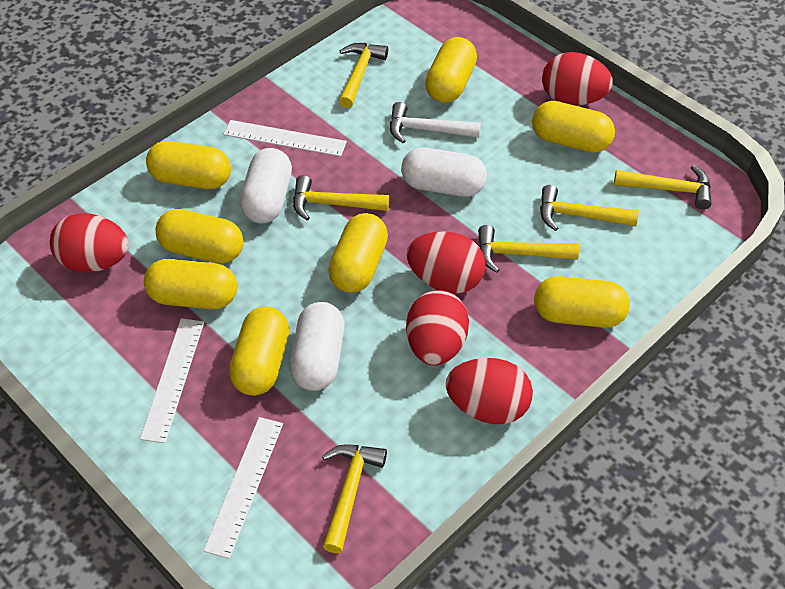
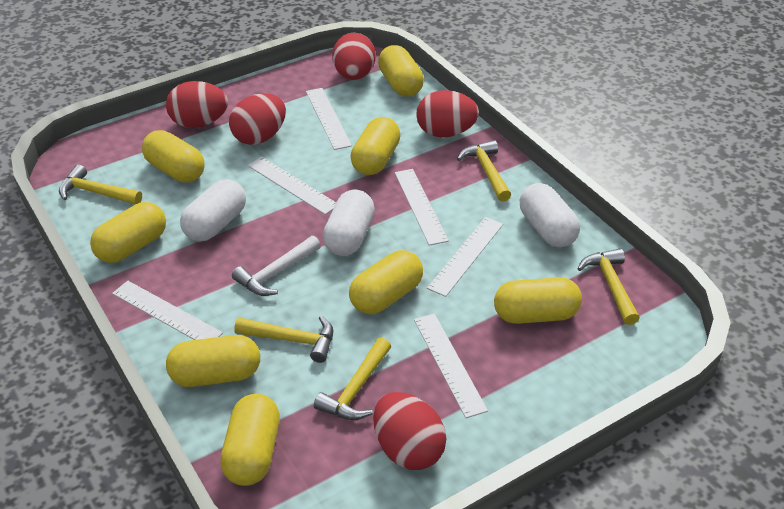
white ruler: 3 -> 6
yellow hammer: 6 -> 5

